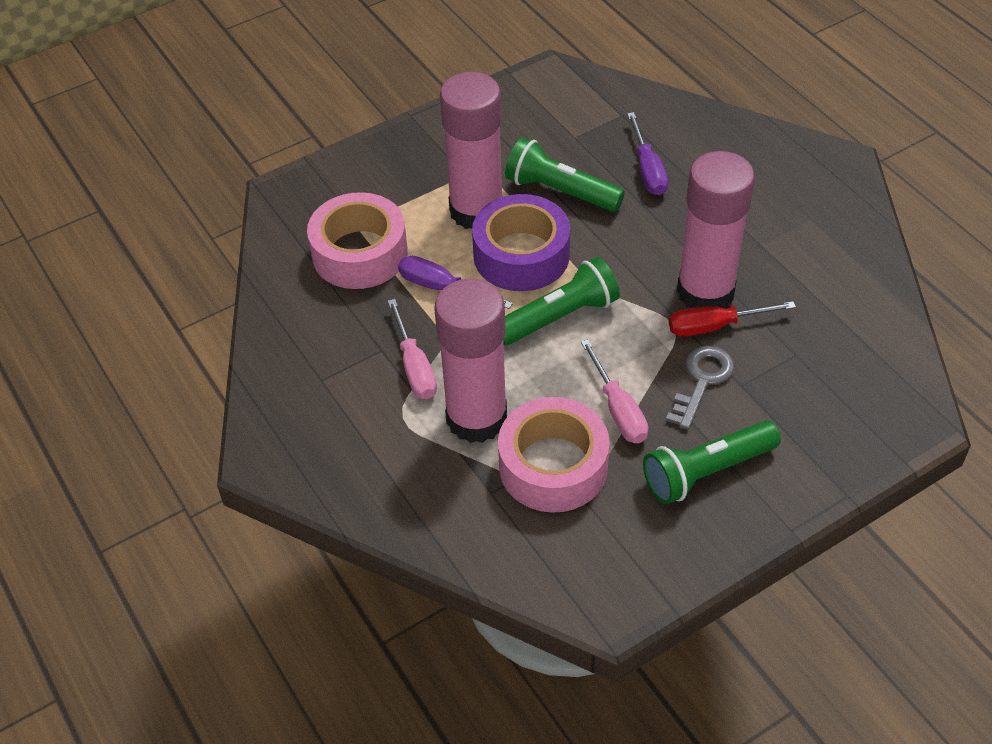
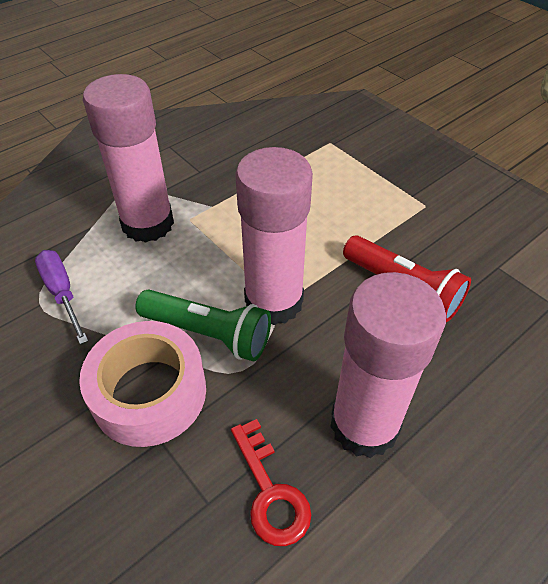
green flashlight: 3 -> 1
grey key: 1 -> 0
pink screwdriver: 2 -> 0
pink tape: 2 -> 1
purple screwdriver: 2 -> 1
purple tape: 1 -> 0
red flashlight: 0 -> 1
red key: 0 -> 1
red screwdriver: 1 -> 0

